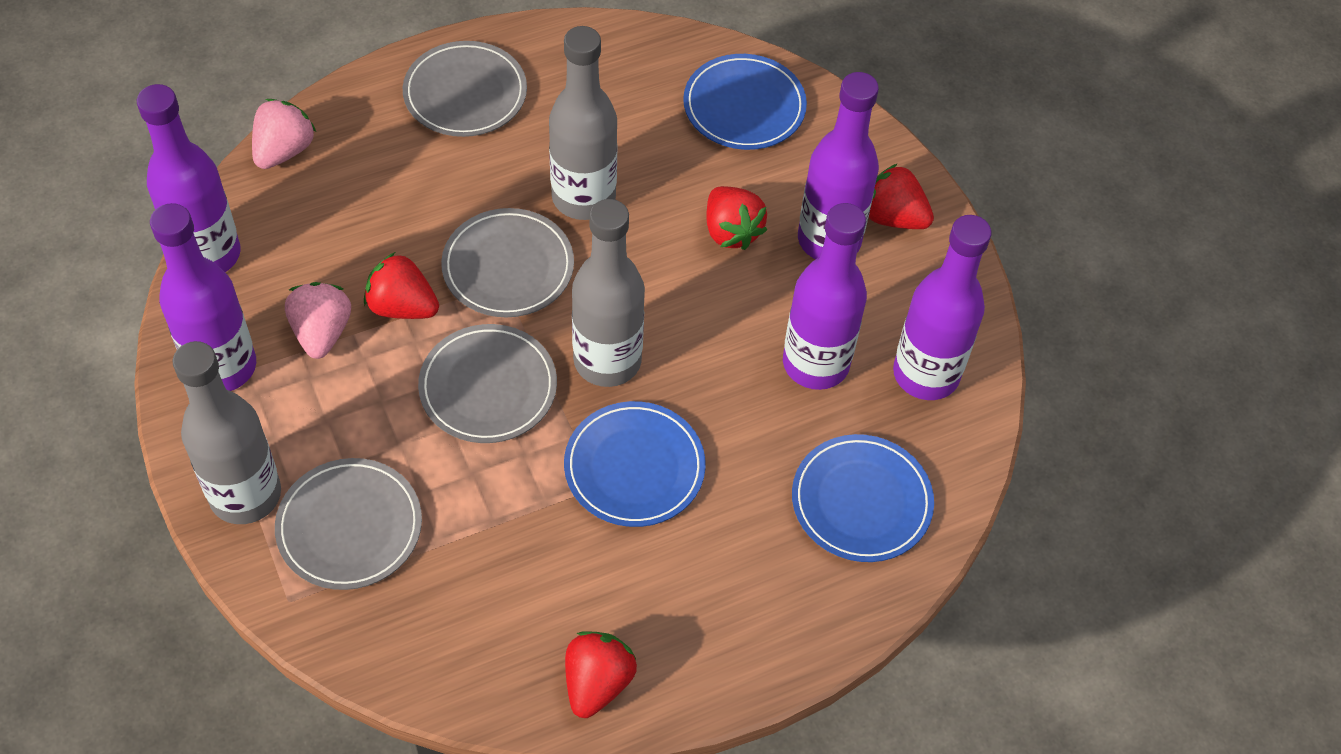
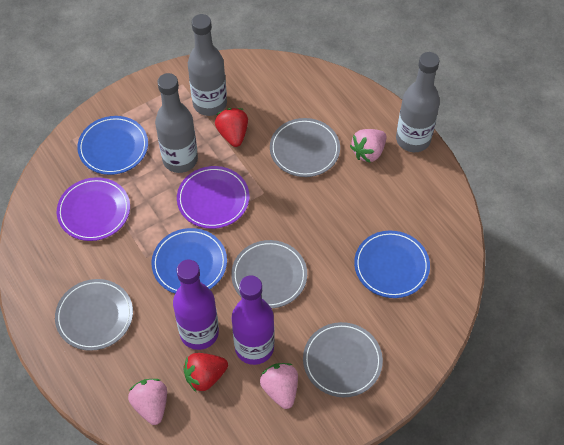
pink strawberry: 2 -> 3
purple bottle: 5 -> 2
purple plate: 0 -> 2
red strawberry: 4 -> 2

